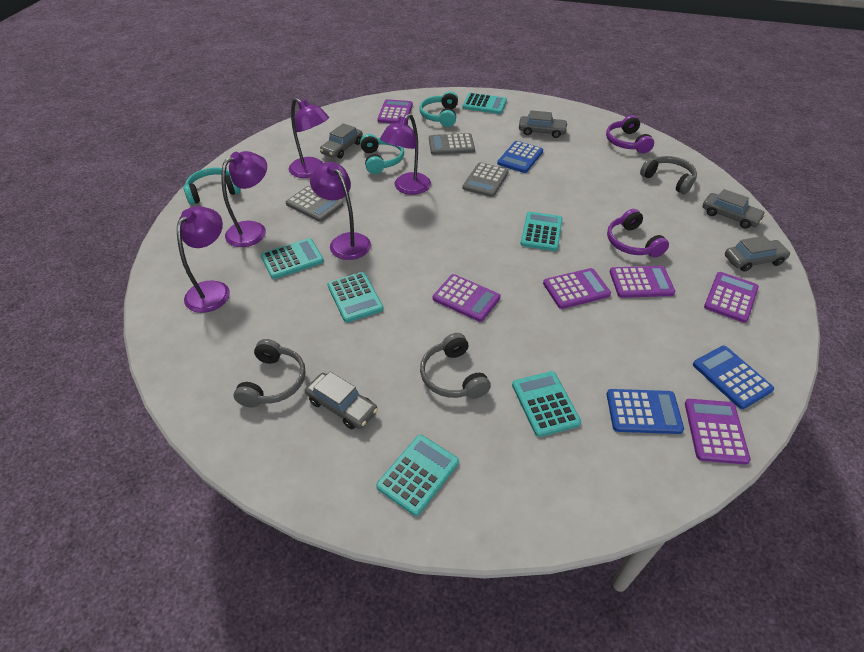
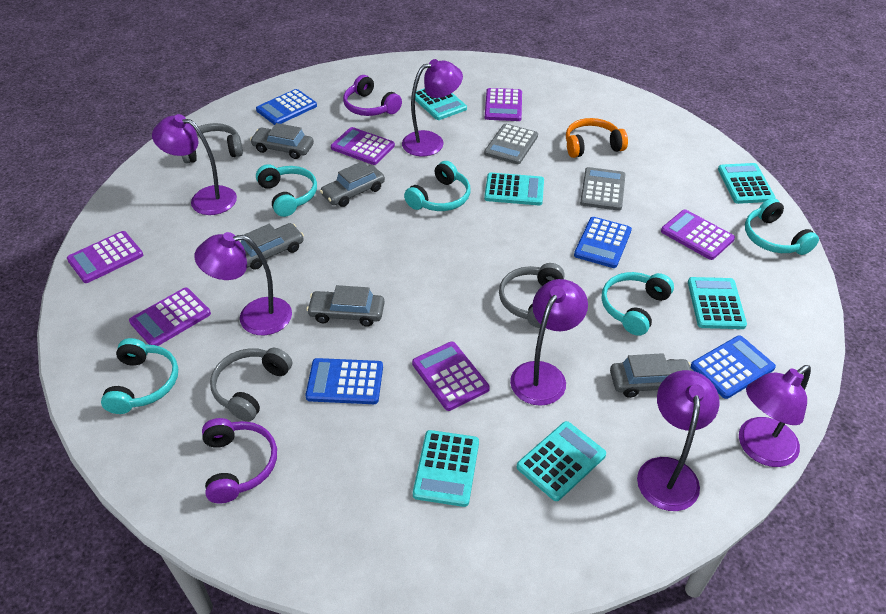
blue calculator: 3 -> 4
grey calculator: 3 -> 2
orange headphones: 0 -> 1
purple lamp: 5 -> 6
turquoise headphones: 3 -> 5

